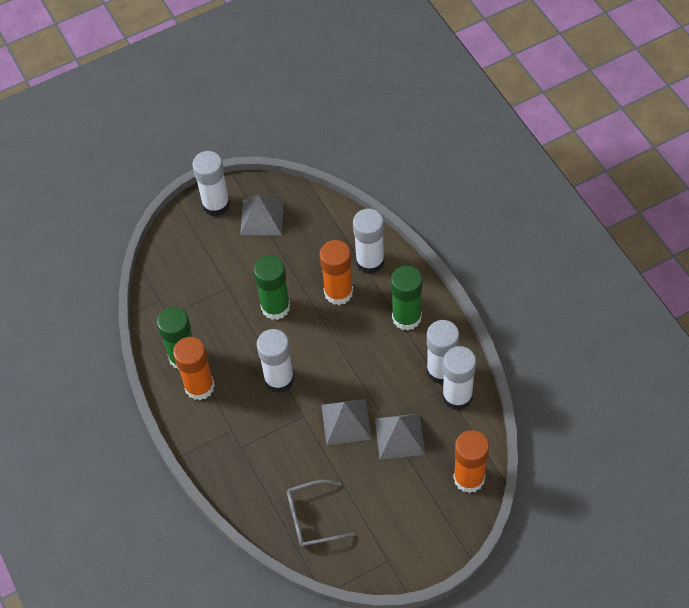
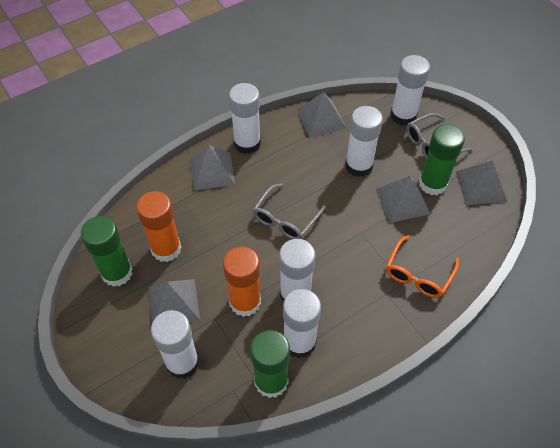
grey glasses: 1 -> 2
grey pyramid: 3 -> 5
orange glasses: 0 -> 1
orange glue stick: 3 -> 2
white glue stick: 5 -> 6

